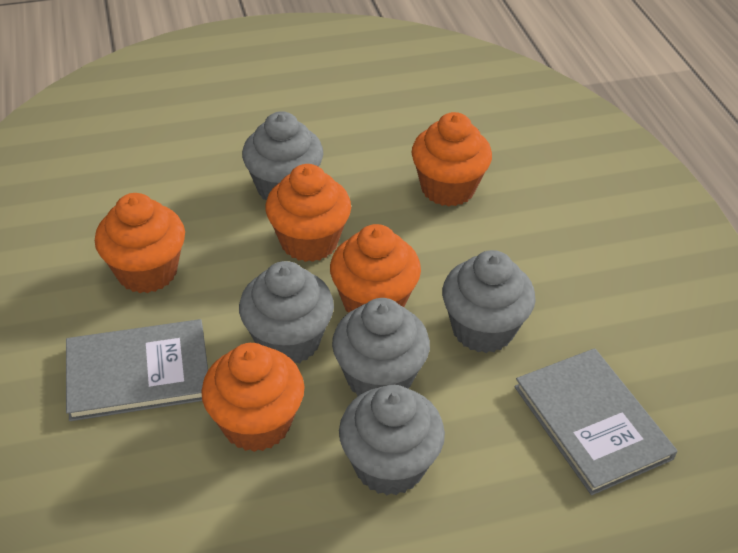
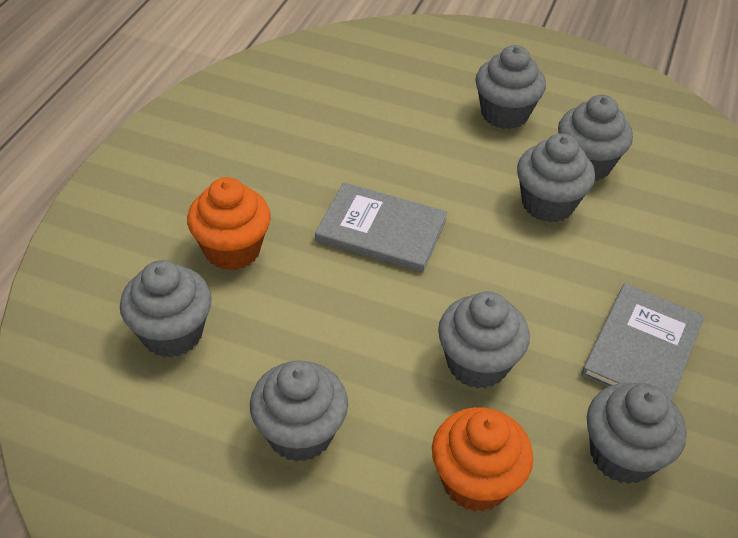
grey cupcake: 5 -> 7
orange cupcake: 5 -> 2

